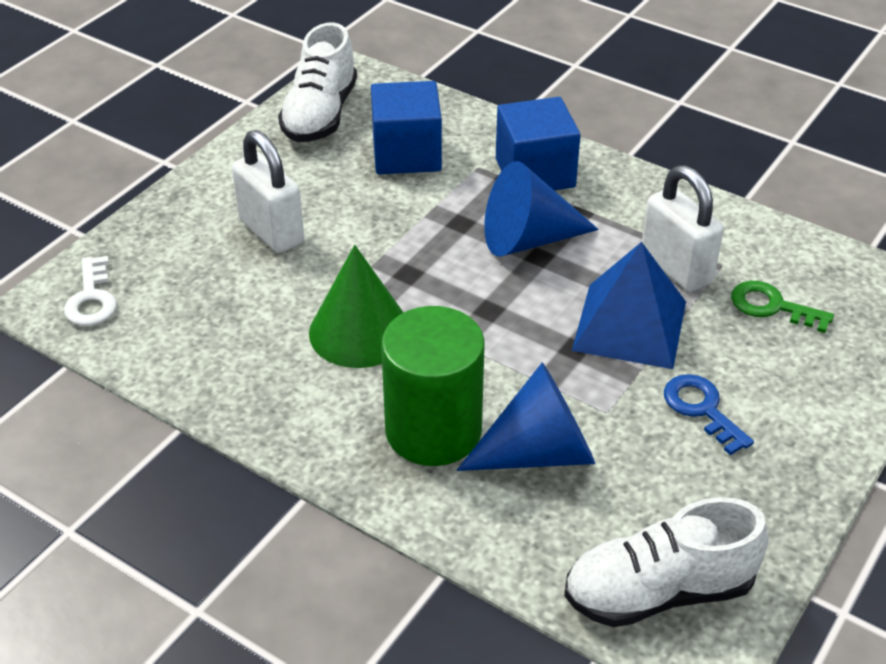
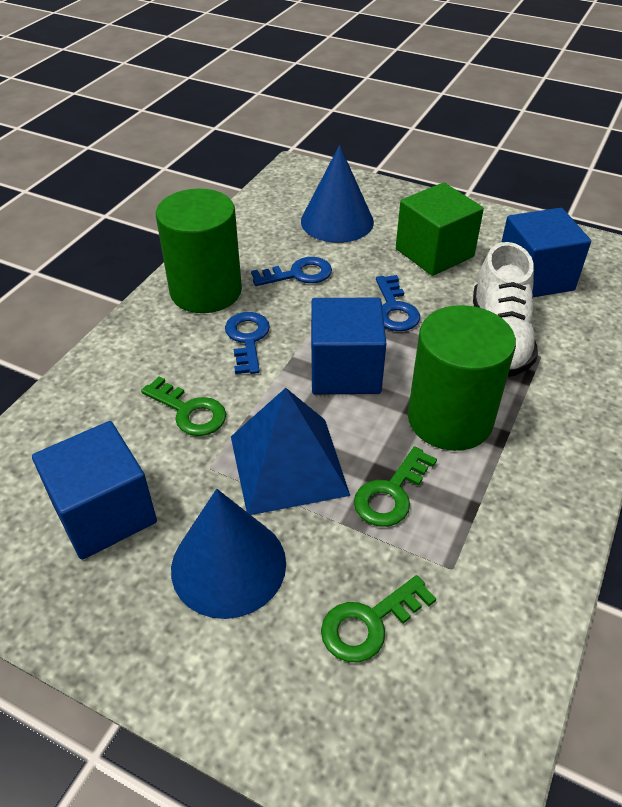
blue cube: 2 -> 3
blue key: 1 -> 3
green cone: 1 -> 0
green cube: 0 -> 1
green cylinder: 1 -> 2
green key: 1 -> 3
white key: 1 -> 0
white padlock: 2 -> 0
white shoe: 2 -> 1

